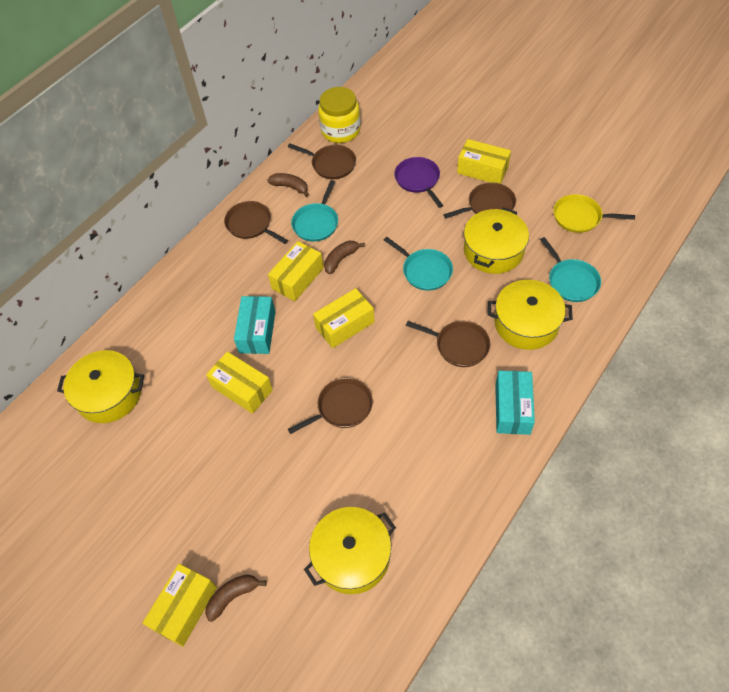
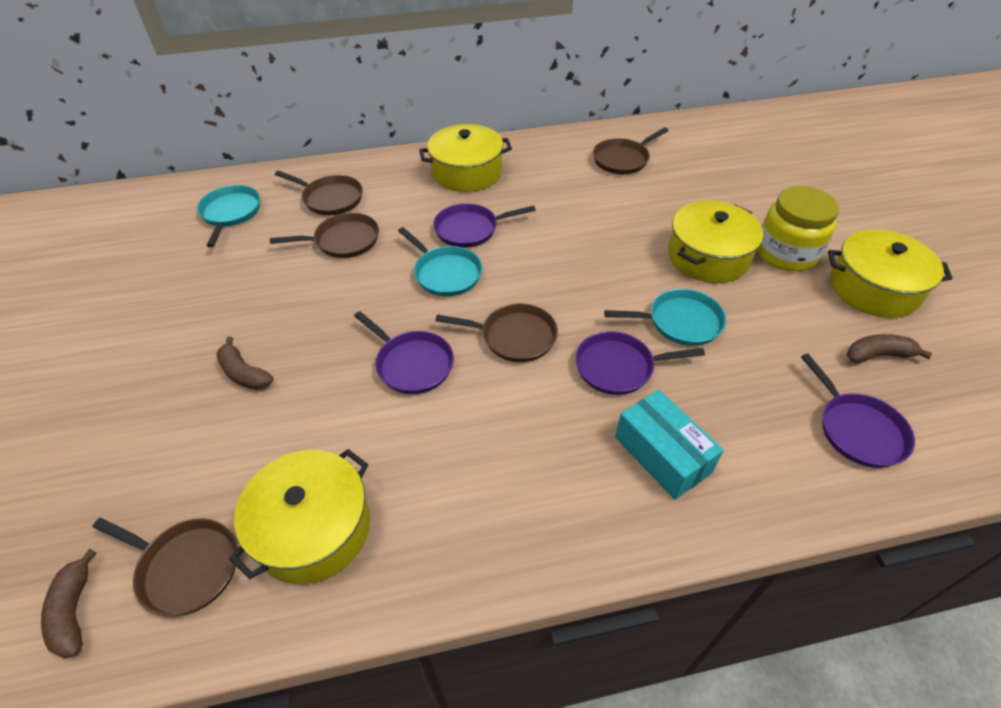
purple pan: 1 -> 4
turquoise box: 2 -> 1
yellow box: 5 -> 0
yellow pan: 1 -> 0

